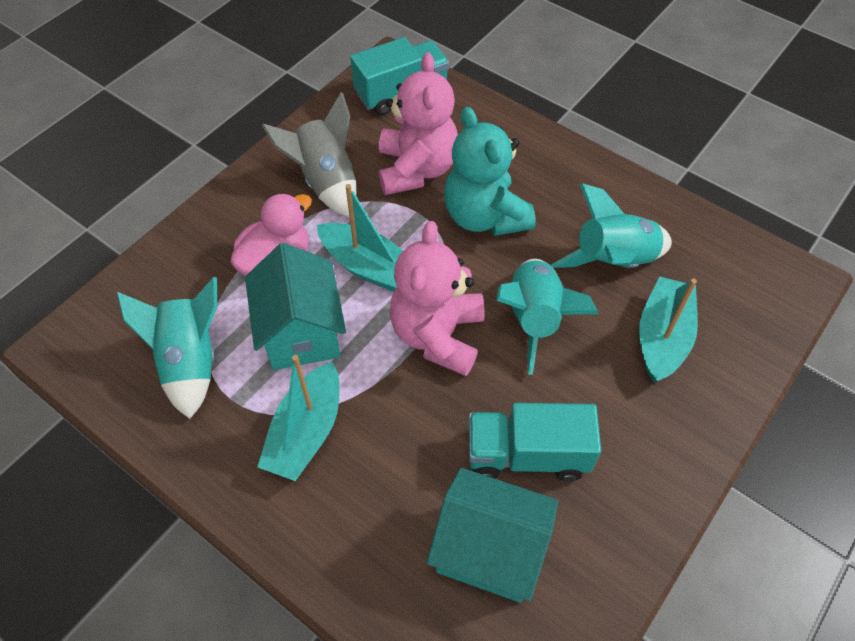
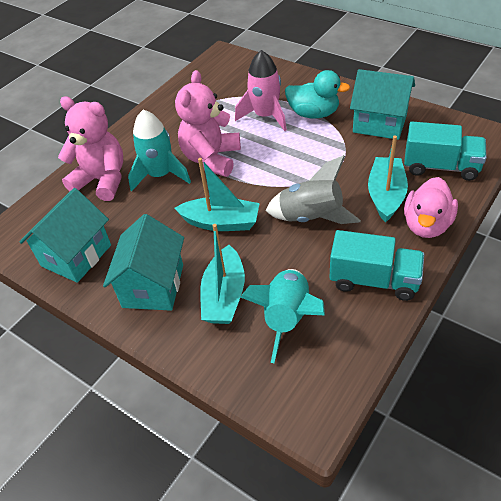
pink rocket: 0 -> 1
turquoise duck: 0 -> 1
turquoise house: 2 -> 3
turquoise rocket: 3 -> 2
turquoise teddy bear: 1 -> 0

